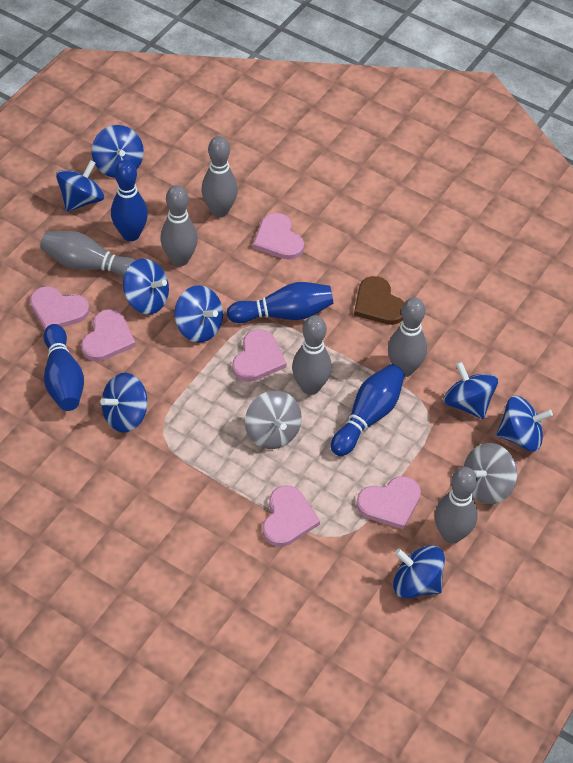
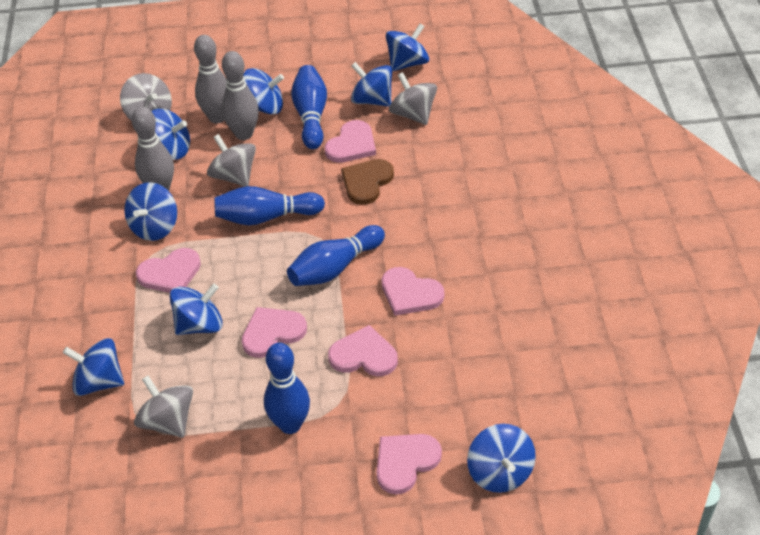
grey bowling pin: 6 -> 3
grey spinning top: 2 -> 4

